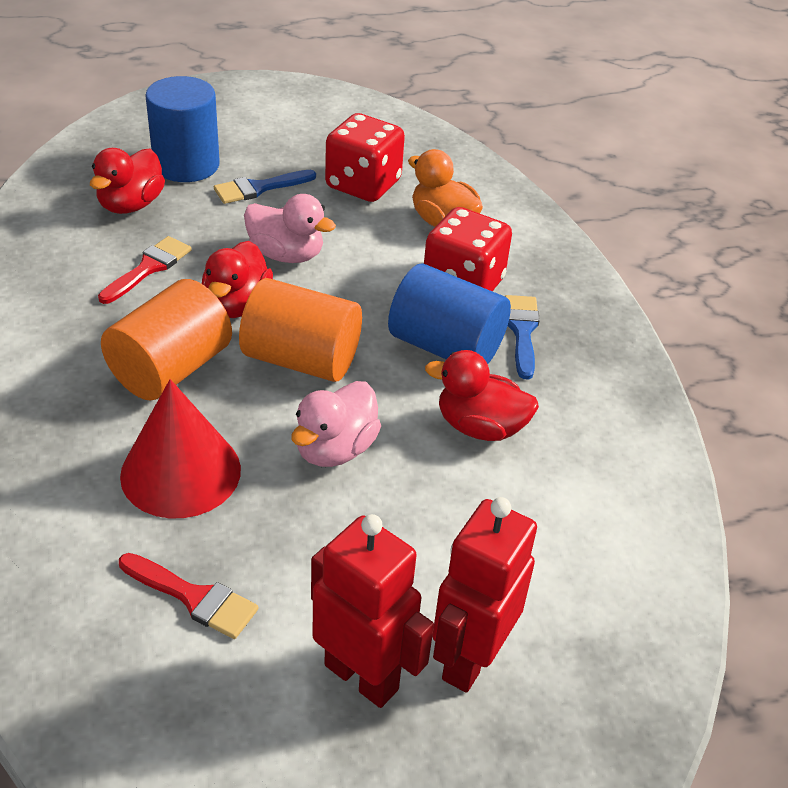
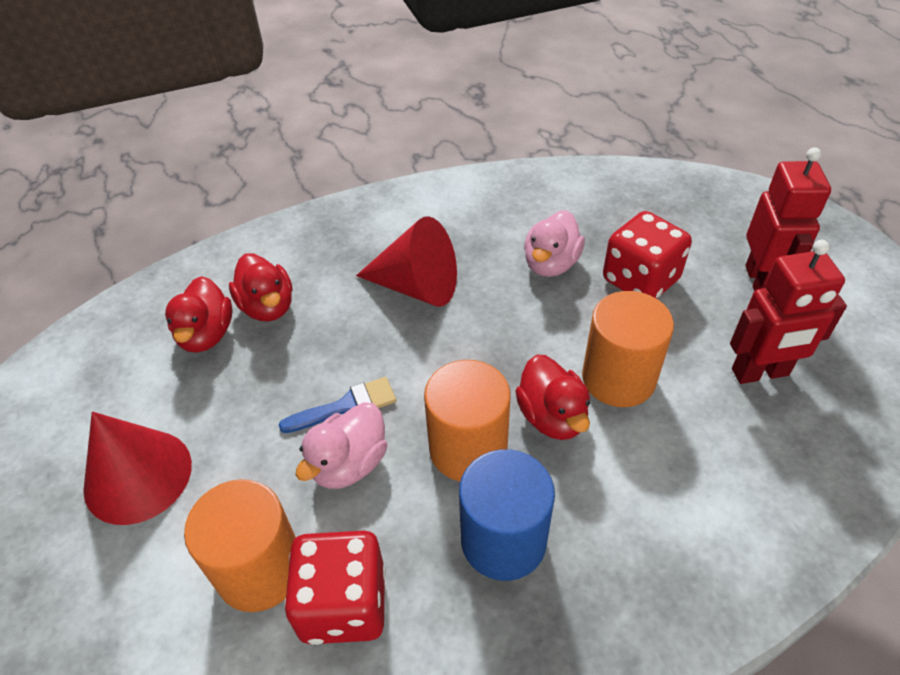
blue brush: 2 -> 1
blue cylinder: 2 -> 1
orange cylinder: 2 -> 3
orange duck: 1 -> 0
red brush: 2 -> 0
red cone: 1 -> 2

